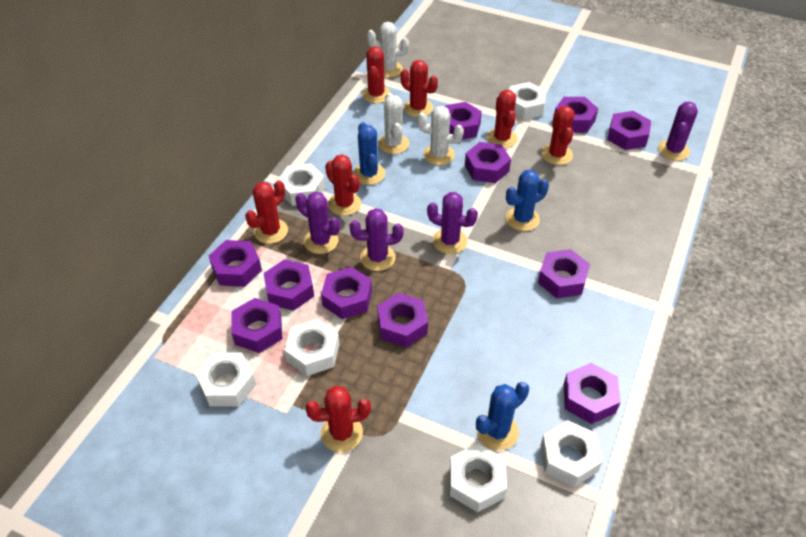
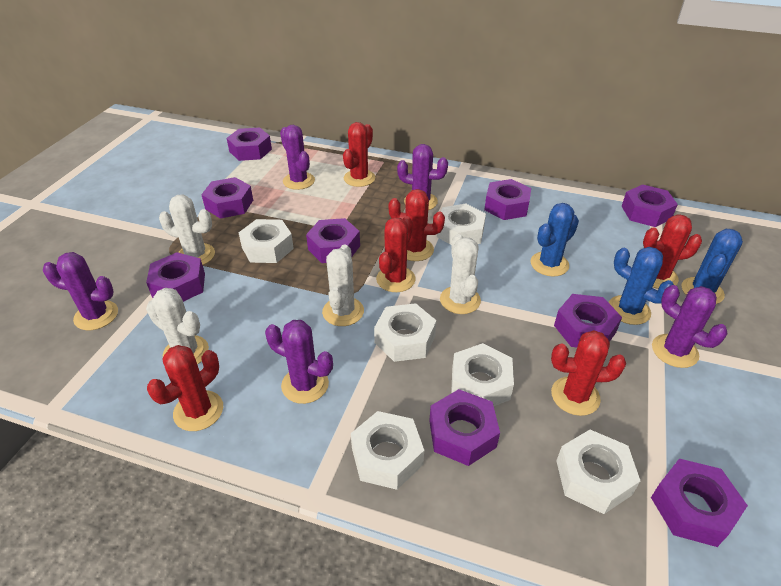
purple cactus: 4 -> 5
purple nut: 11 -> 9
red cactus: 7 -> 6
white cactus: 3 -> 4

